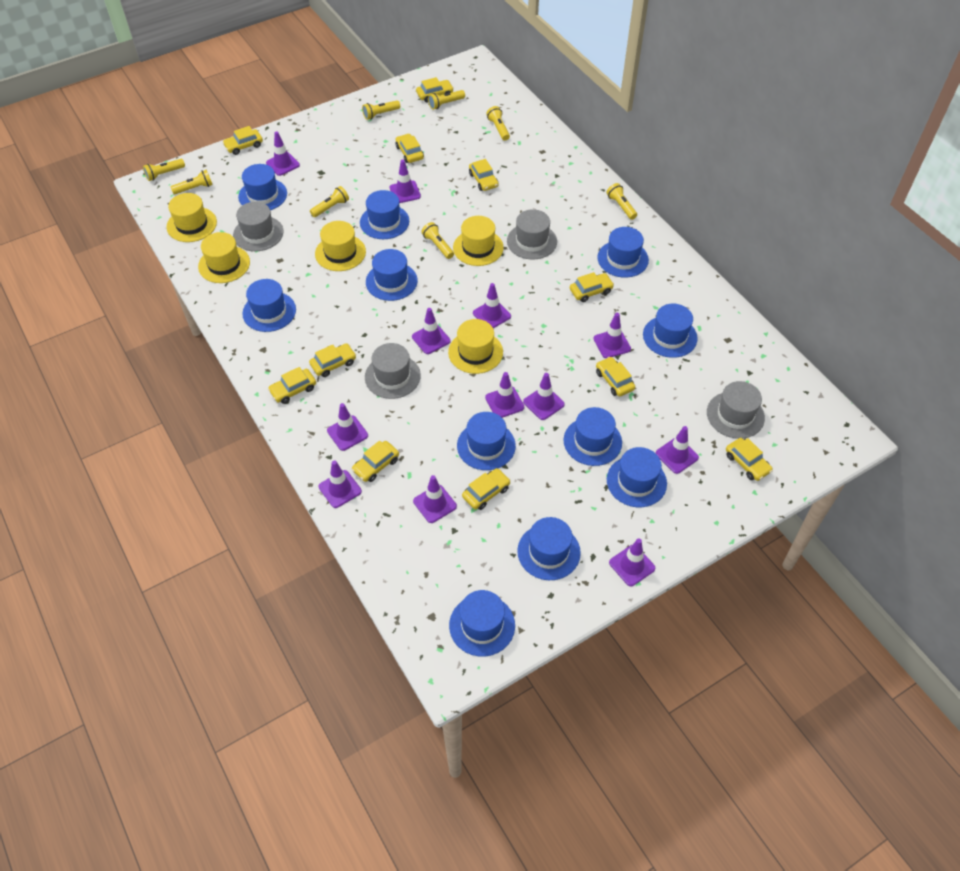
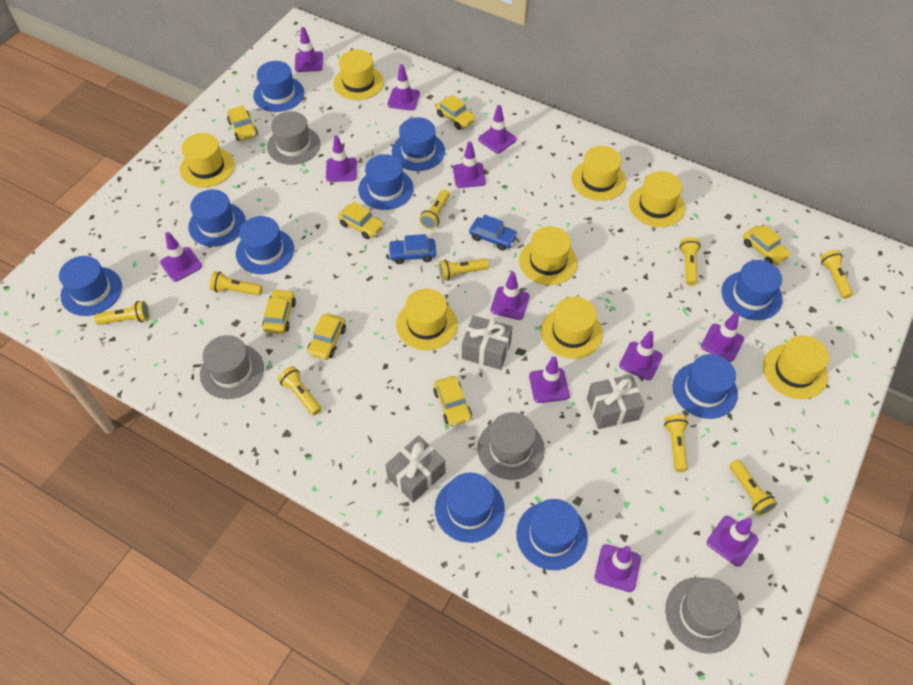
blue car: 0 -> 2
blue hat: 11 -> 10
grey gift: 0 -> 3
yellow car: 11 -> 7
yellow flashlight: 8 -> 9
yellow hat: 5 -> 8

